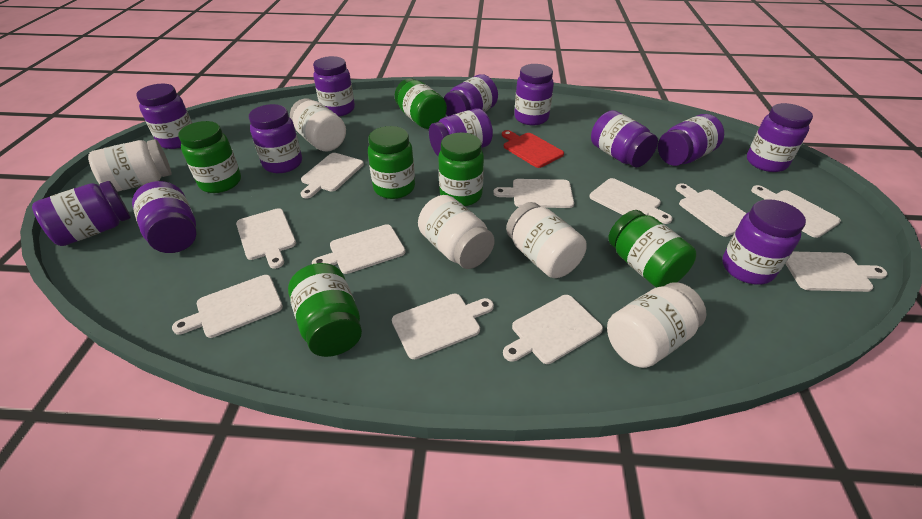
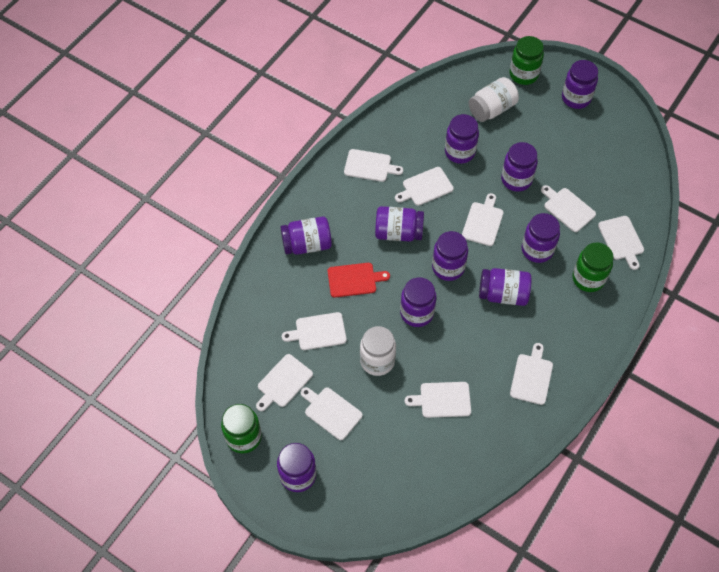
green jar: 6 -> 3
purple jar: 12 -> 10
white cutting board: 11 -> 10
white jar: 5 -> 2

